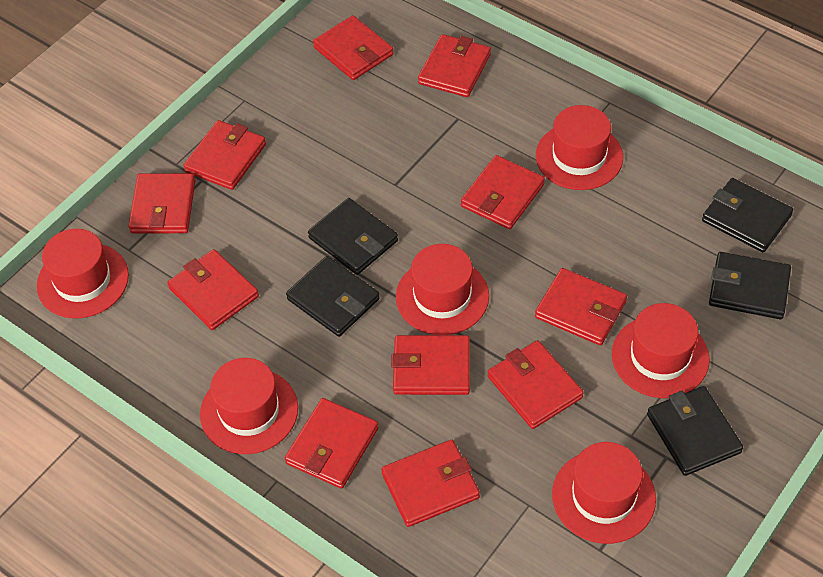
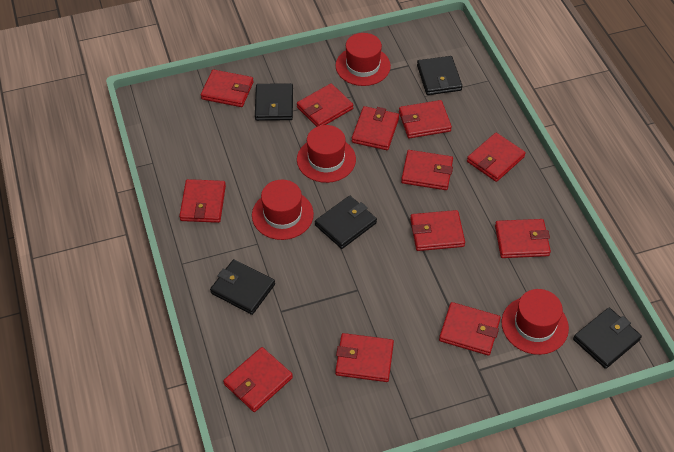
red hat: 6 -> 4
red wallet: 11 -> 12

